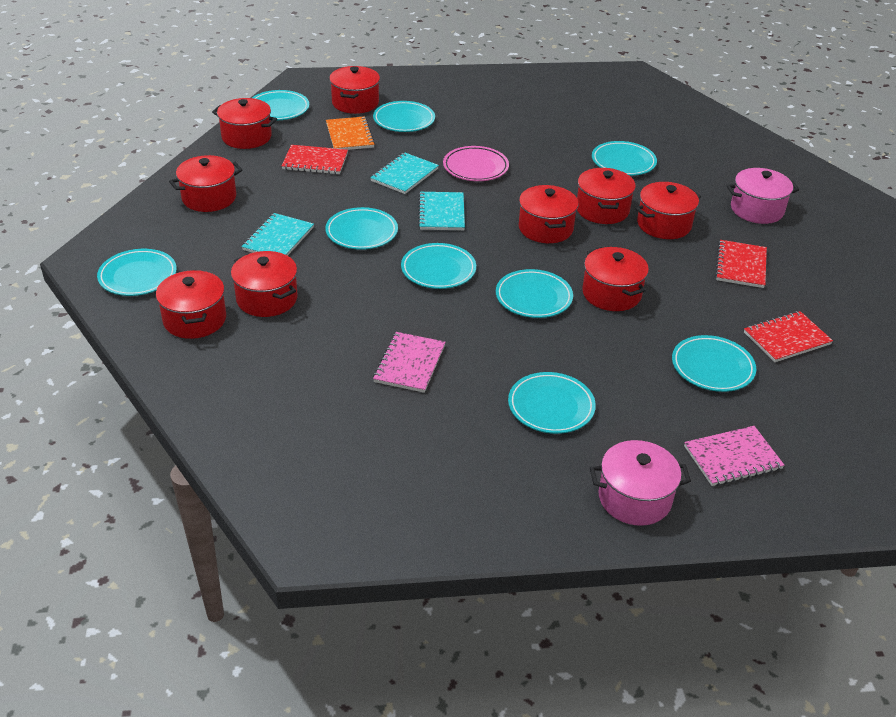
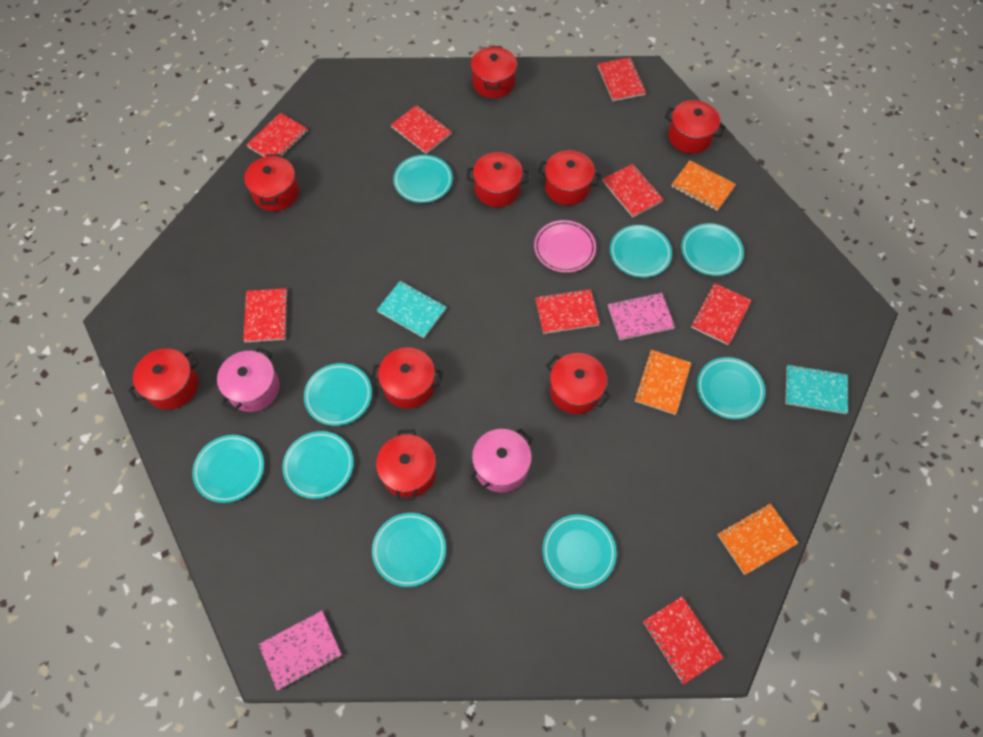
orange notebook: 1 -> 3
red notebook: 3 -> 8
turquoise notebook: 3 -> 2

